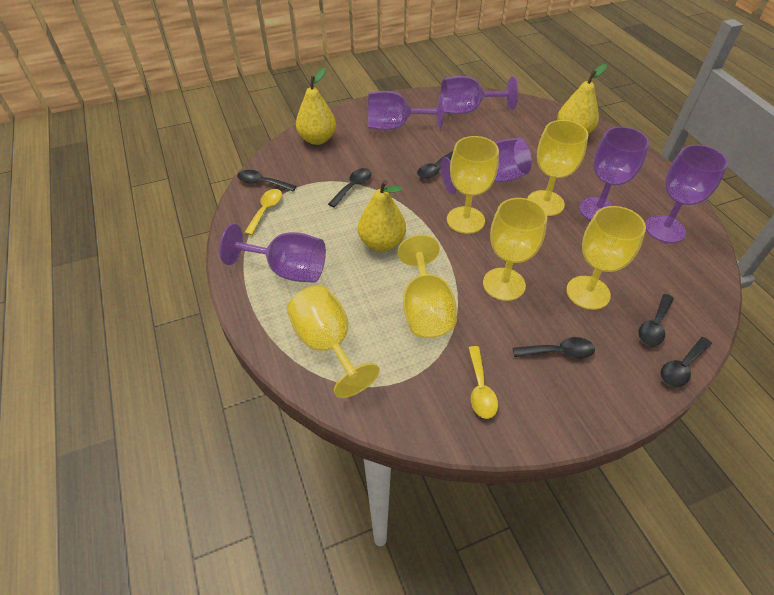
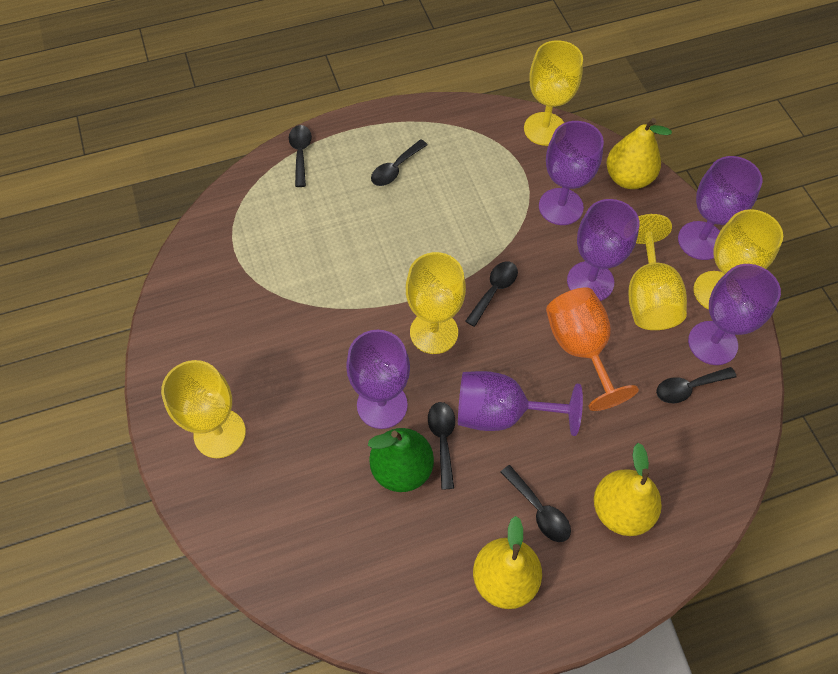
green pear: 0 -> 1
orange goblet: 0 -> 1
yellow goblet: 6 -> 5
yellow spoon: 2 -> 0

